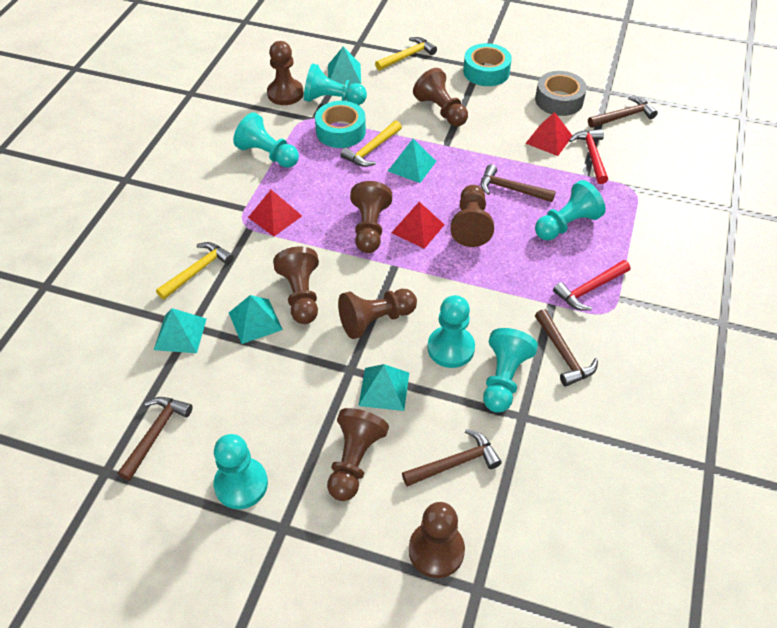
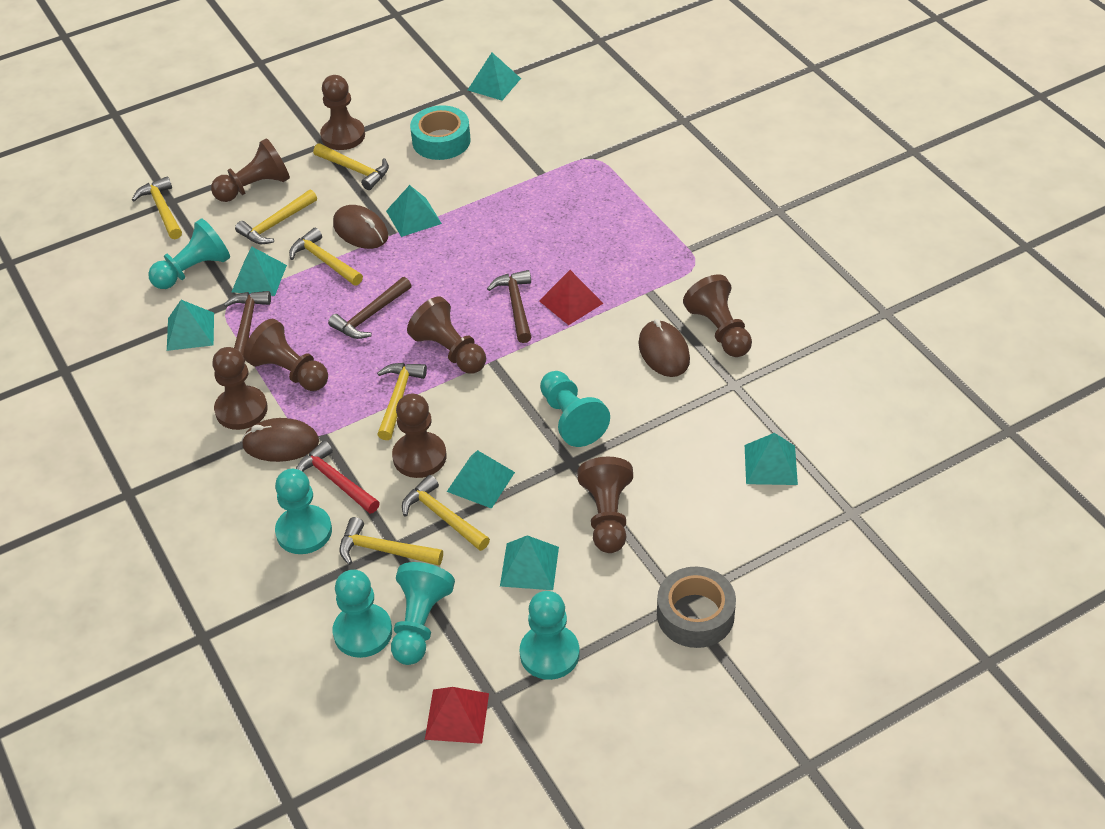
brown hammer: 5 -> 3
brown mouse: 0 -> 3
red hammer: 2 -> 1
red pyramid: 3 -> 2
turquoise pyramid: 5 -> 7
turquoise tape: 2 -> 1
yellow hammer: 3 -> 7

